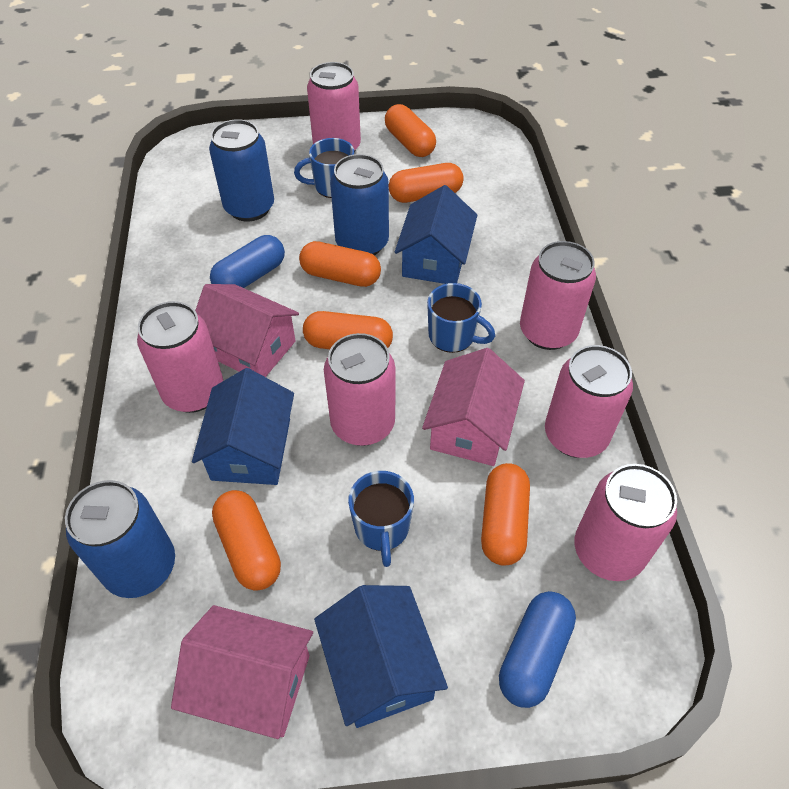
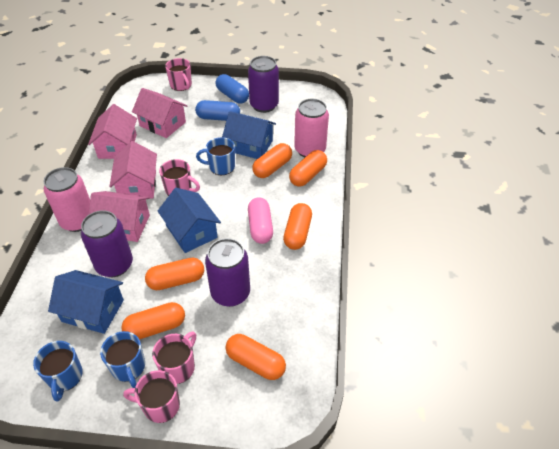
blue can: 3 -> 0
pink can: 6 -> 2
pink capsule: 0 -> 1
pink house: 3 -> 4
pink mug: 0 -> 4
purple can: 0 -> 3

